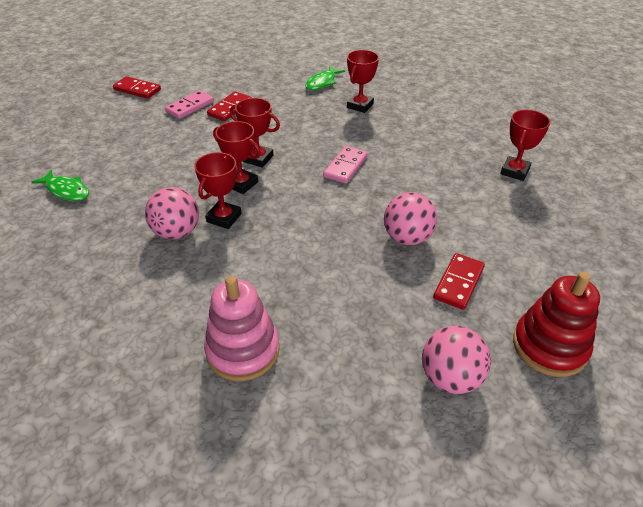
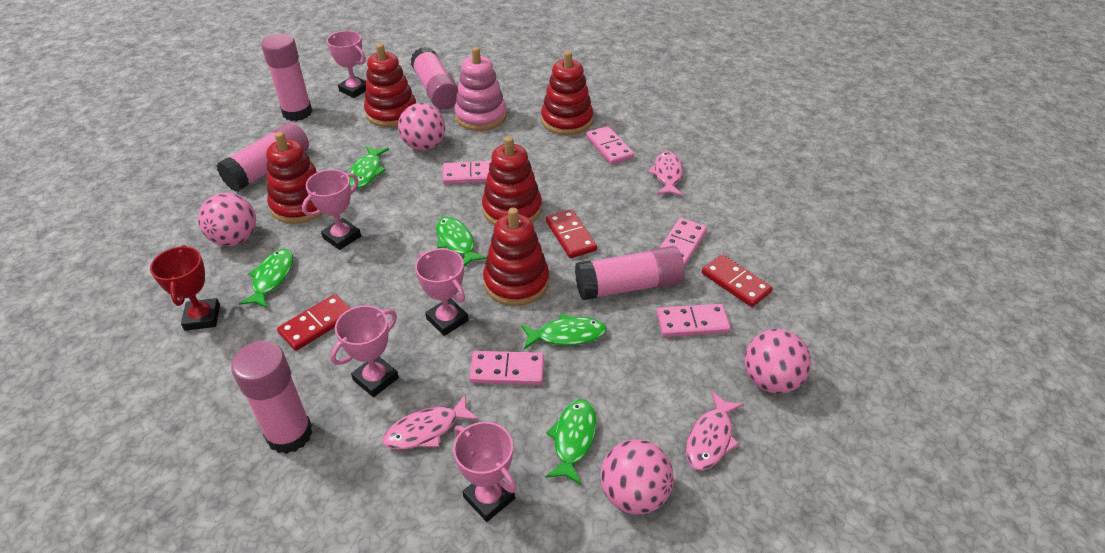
green fish: 2 -> 5
pink ball: 3 -> 4
pink domino: 2 -> 5
pink fish: 0 -> 3
pink glue stick: 0 -> 5
pink trophy: 0 -> 5
red stacking toy: 1 -> 5
red trophy: 5 -> 1

